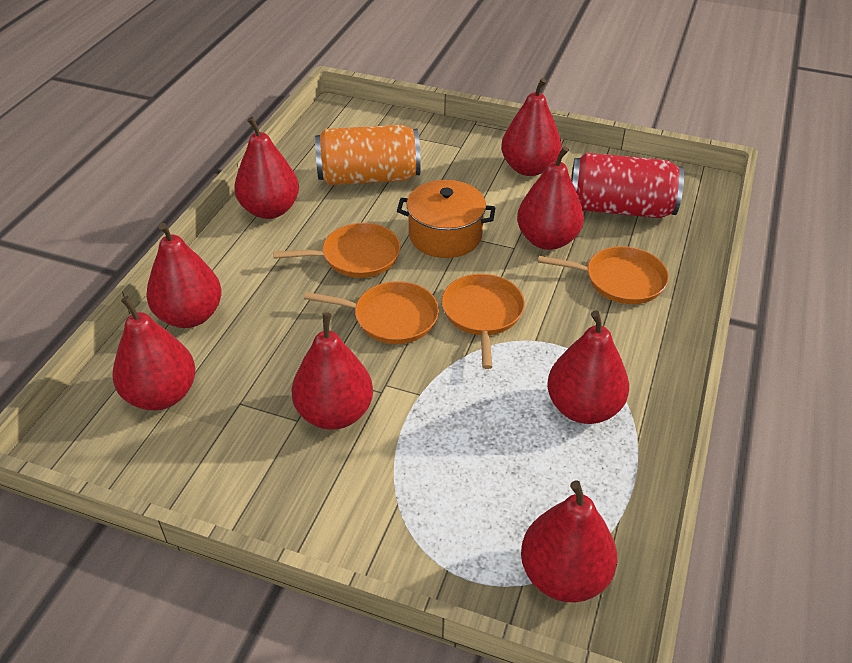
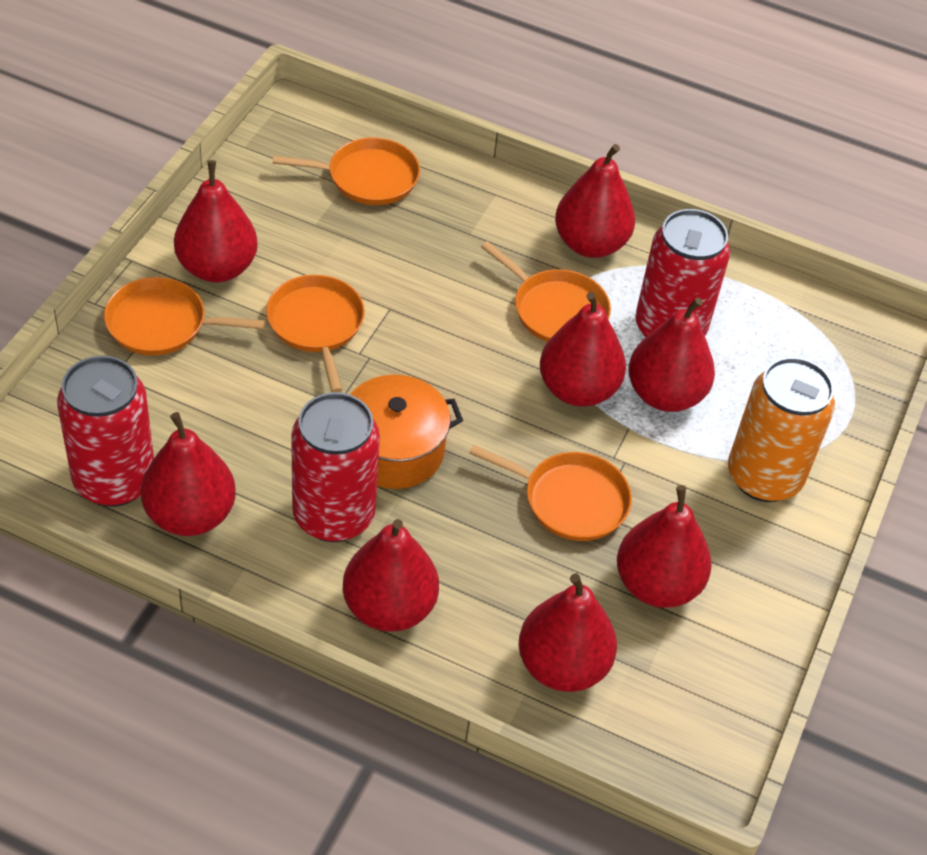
orange pan: 4 -> 5
red can: 1 -> 3

